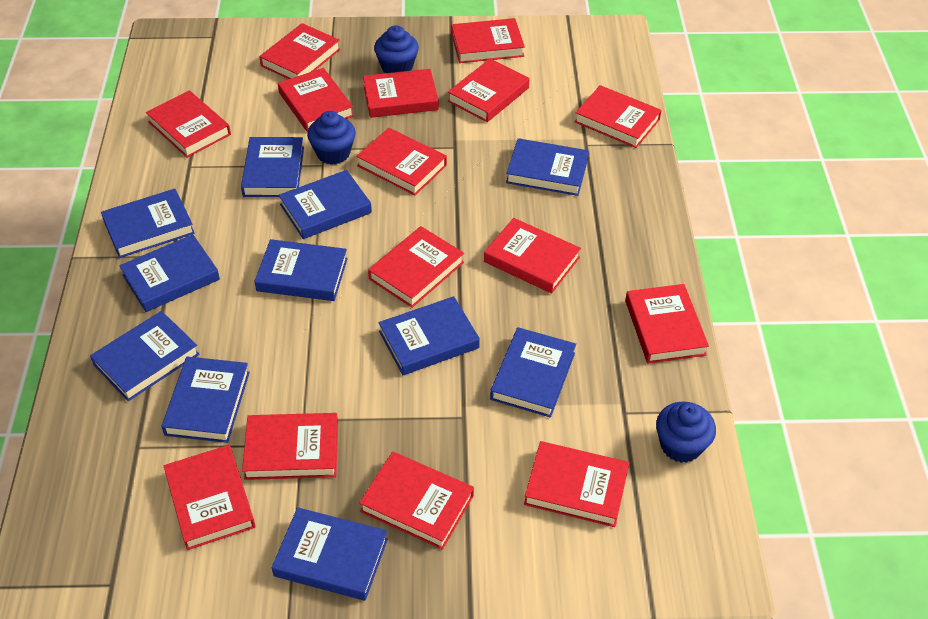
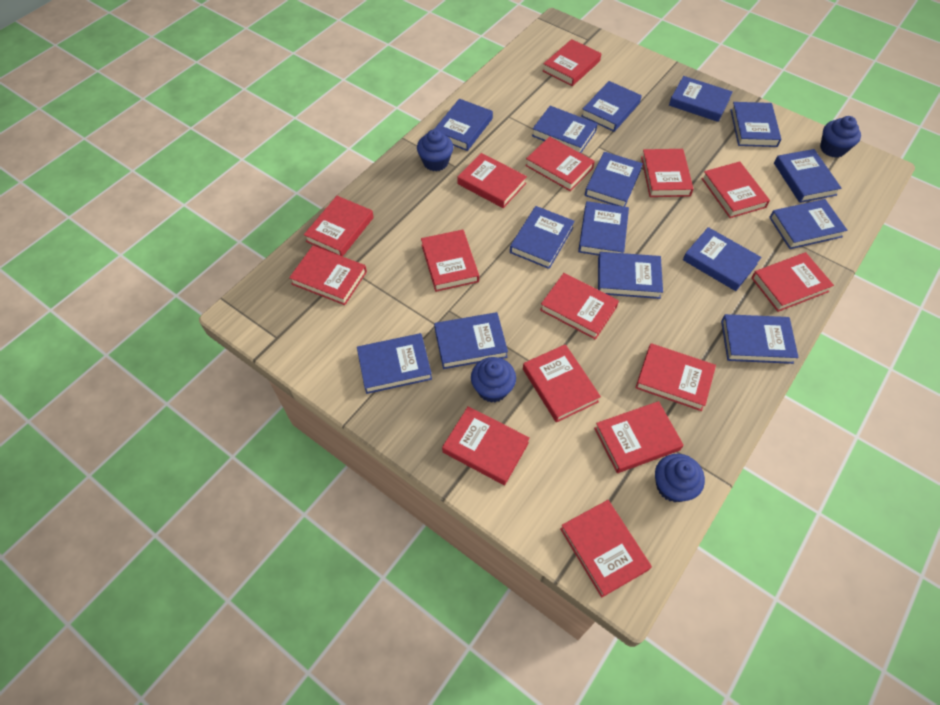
blue book: 11 -> 15
blue cupcake: 3 -> 4

